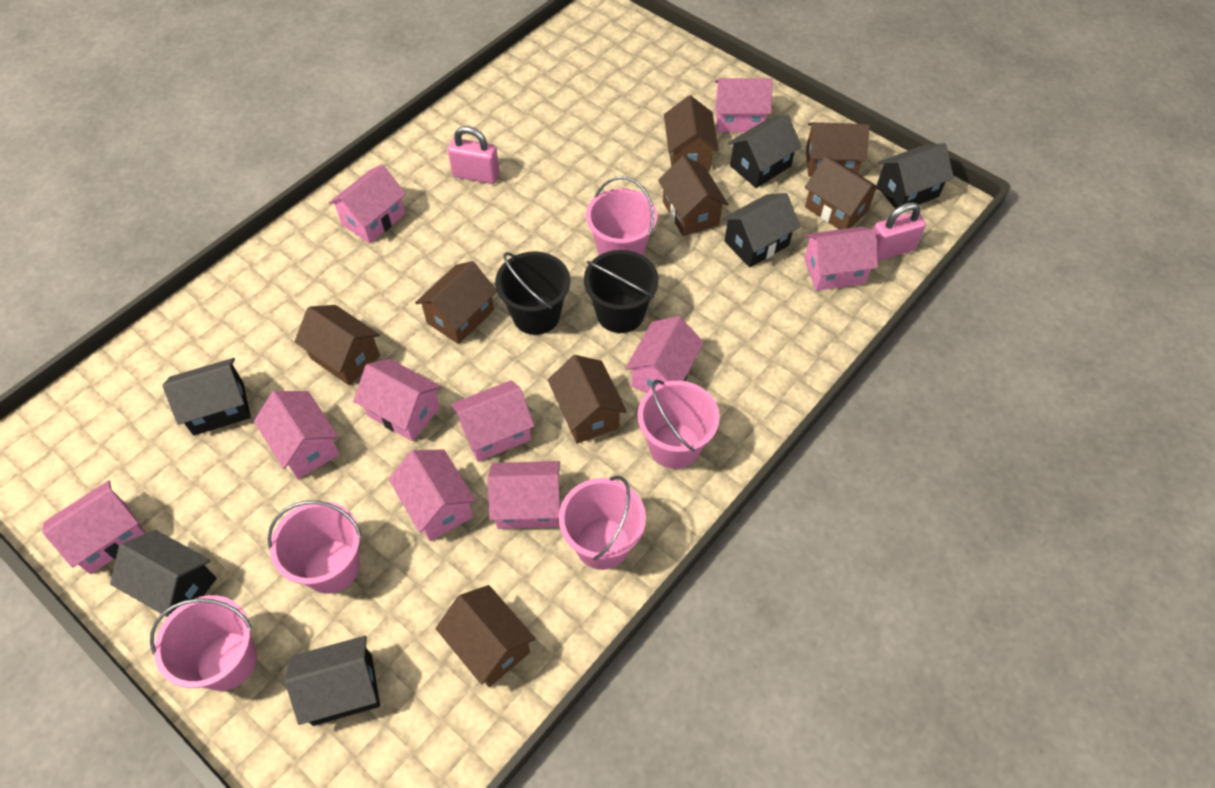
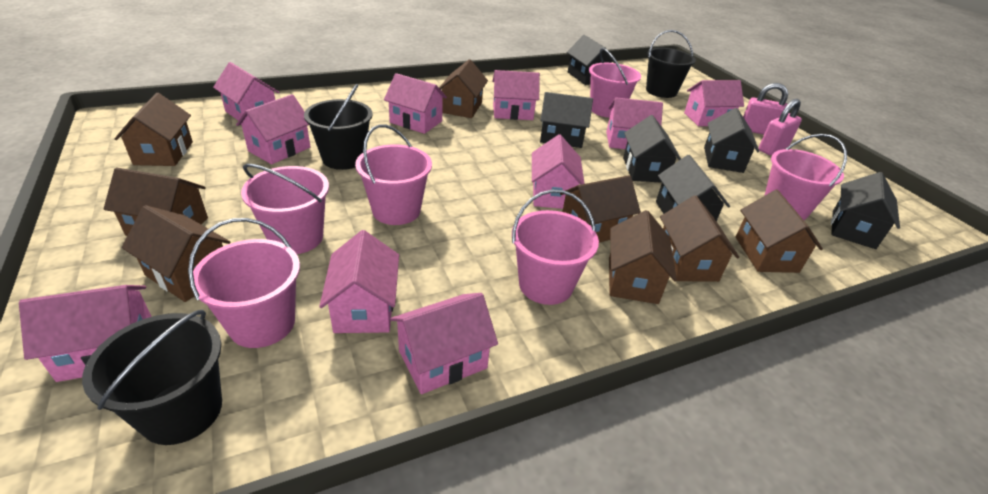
black bucket: 2 -> 3
pink bucket: 5 -> 6

